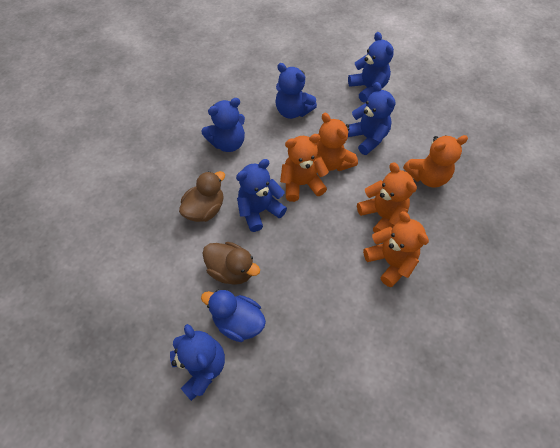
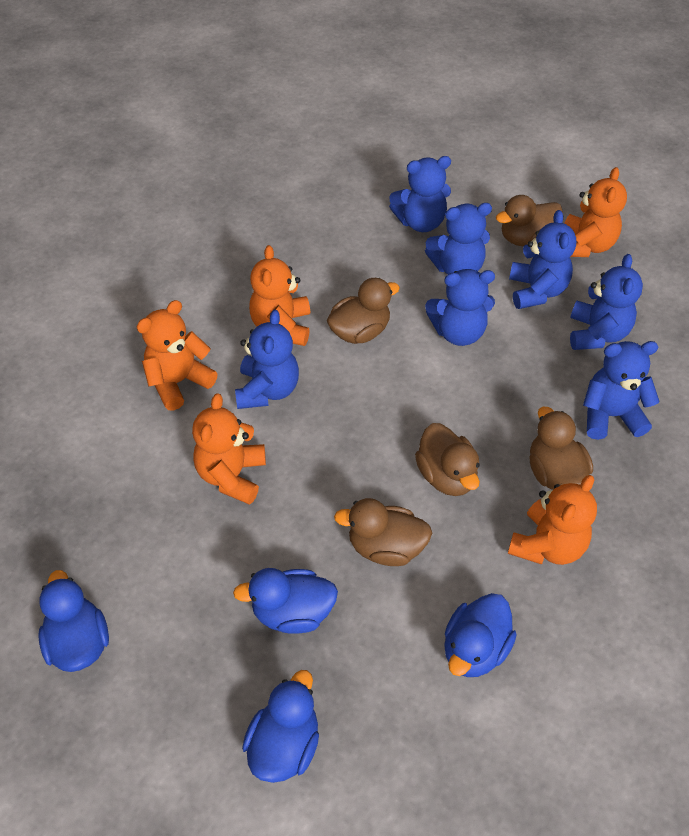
blue duck: 1 -> 4
blue teddy bear: 6 -> 7
brown duck: 2 -> 5

